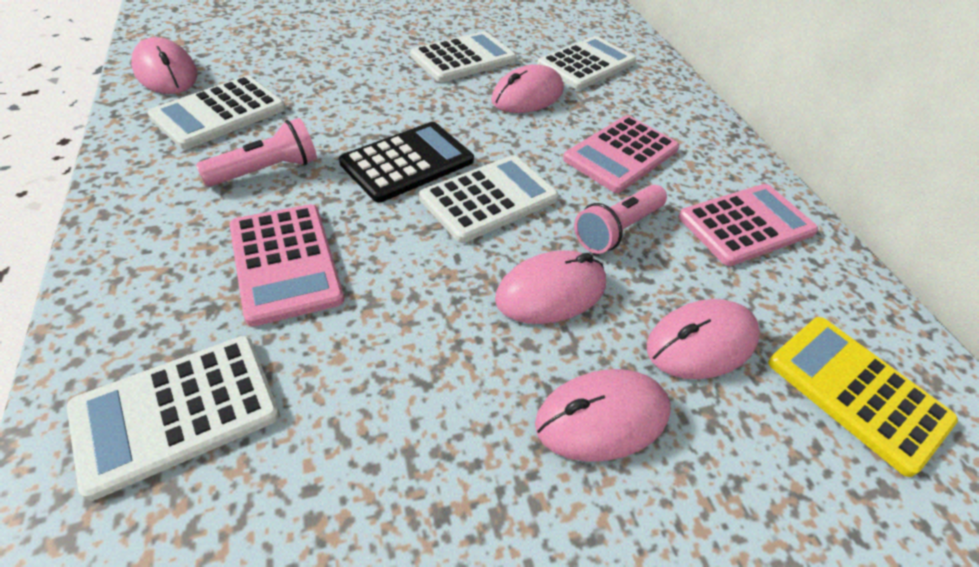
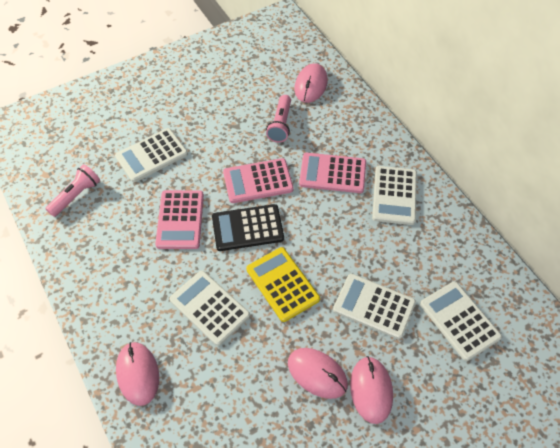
pink mouse: 5 -> 4

